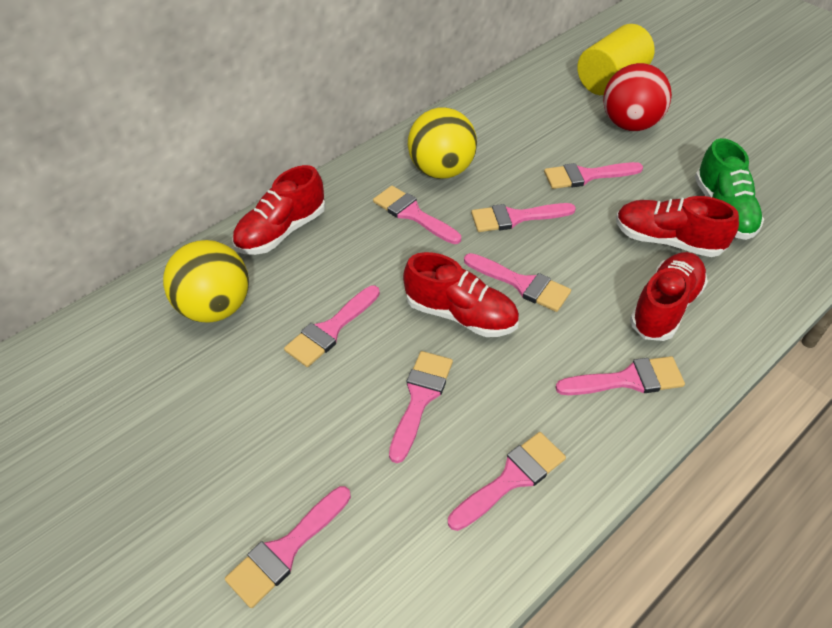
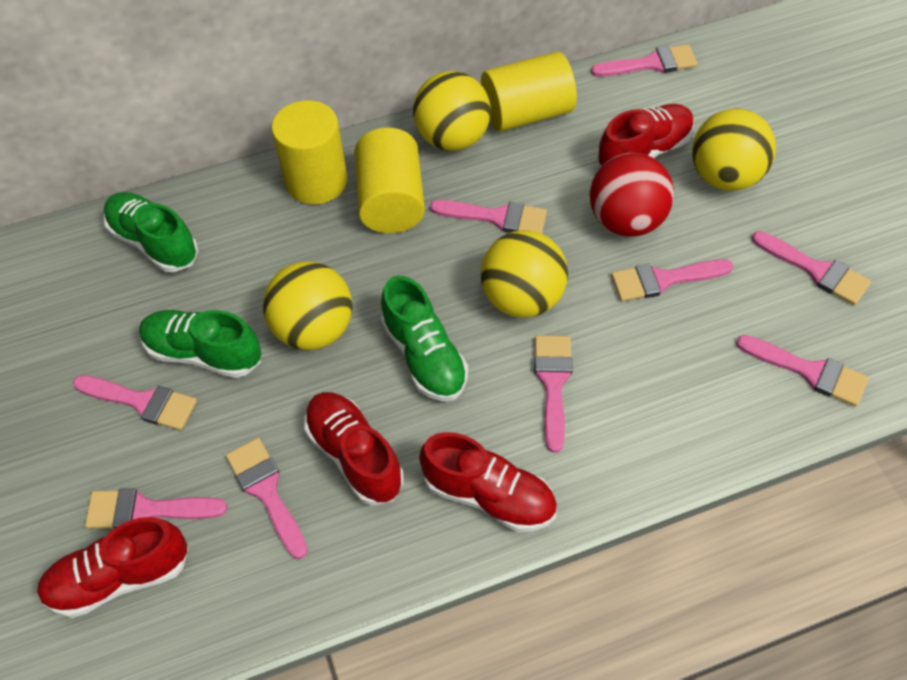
green shoe: 1 -> 3
yellow ball: 2 -> 4
yellow cylinder: 1 -> 3

